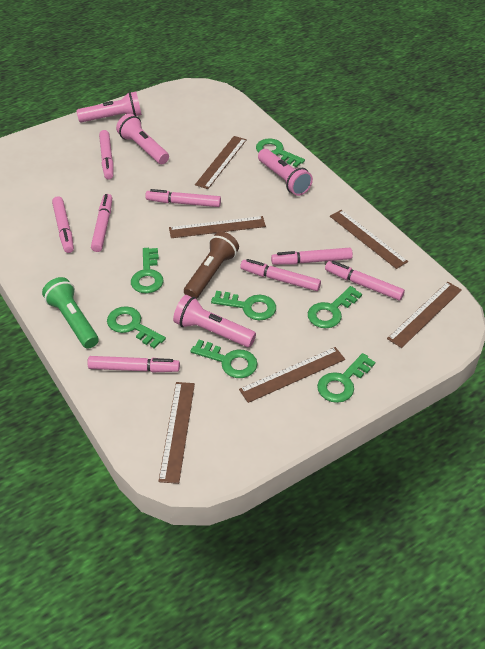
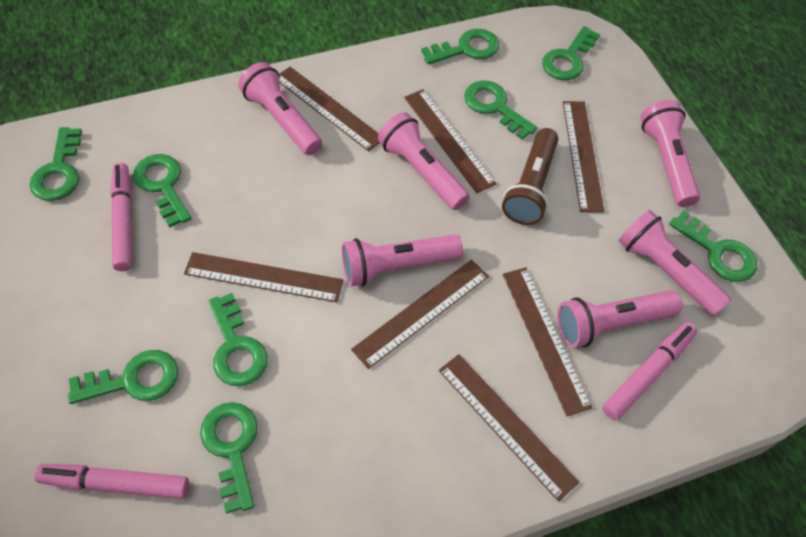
brown ruler: 6 -> 7
green flashlight: 1 -> 0
green key: 7 -> 9
pink flashlight: 4 -> 6
pink marker: 8 -> 3

